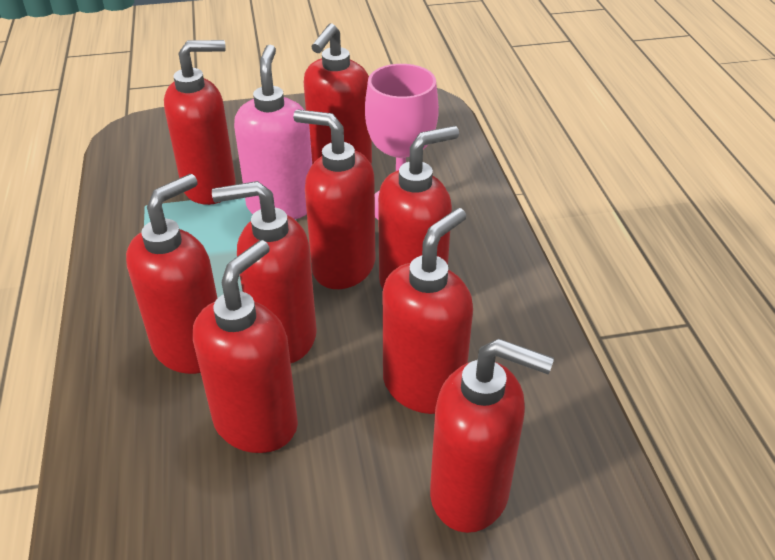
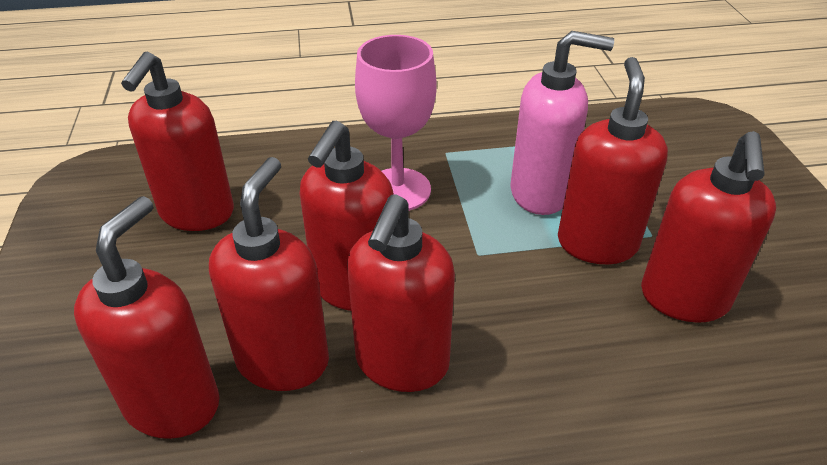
red soap dispenser: 9 -> 7

